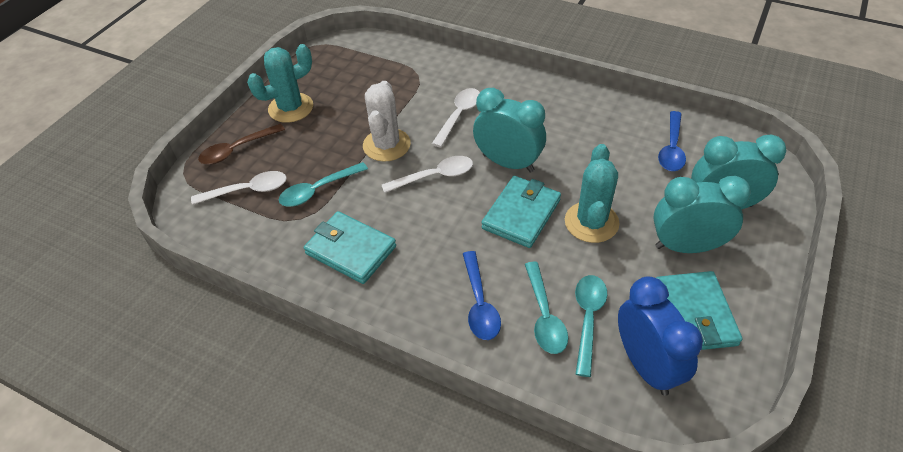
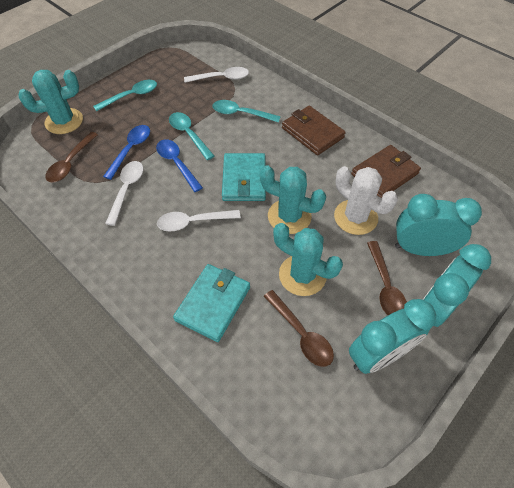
blue clock: 1 -> 0
brown spoon: 1 -> 3
brown wallet: 0 -> 2
turquoise cactus: 2 -> 3
turquoise wallet: 3 -> 2

